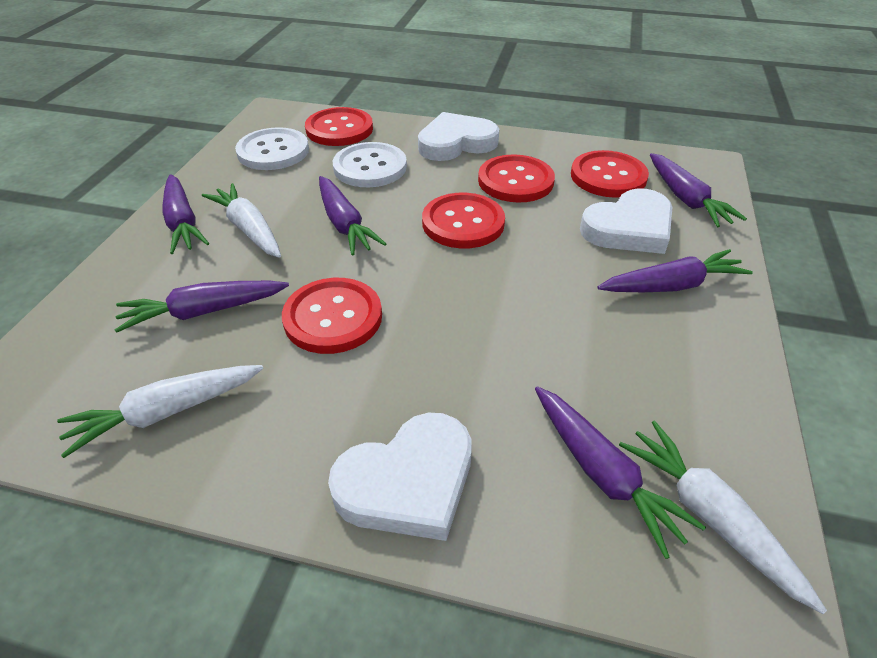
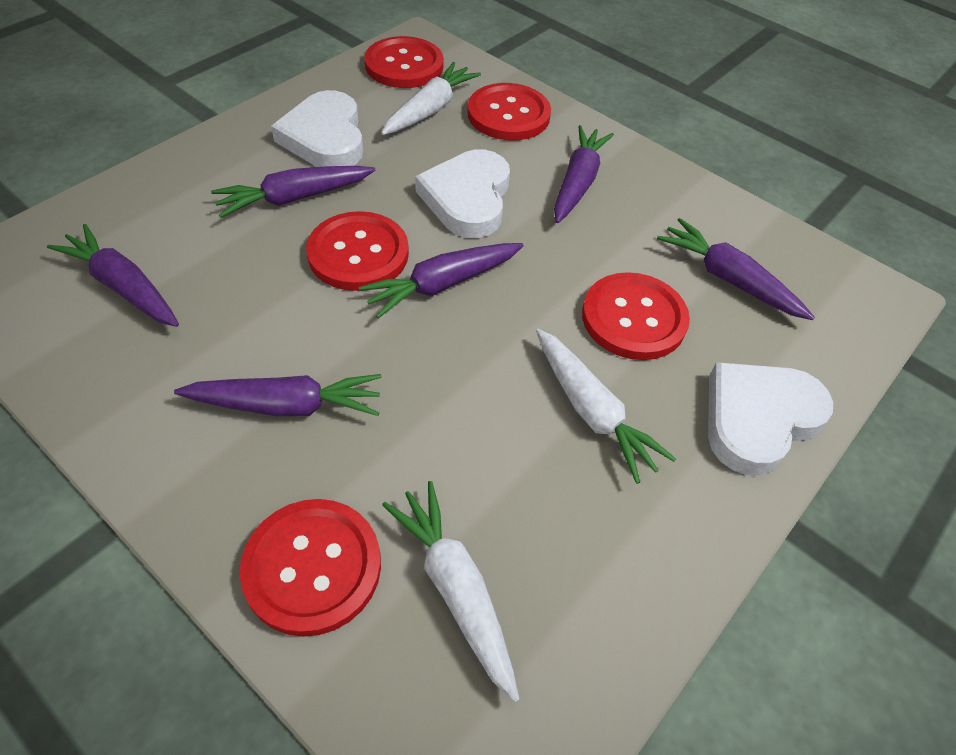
white button: 2 -> 0

